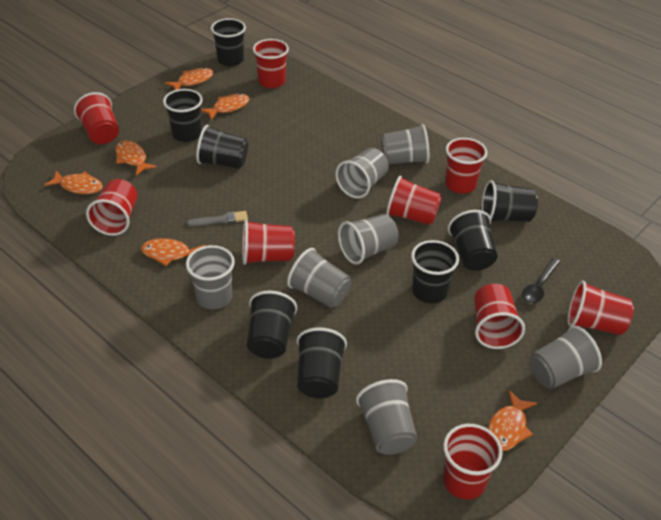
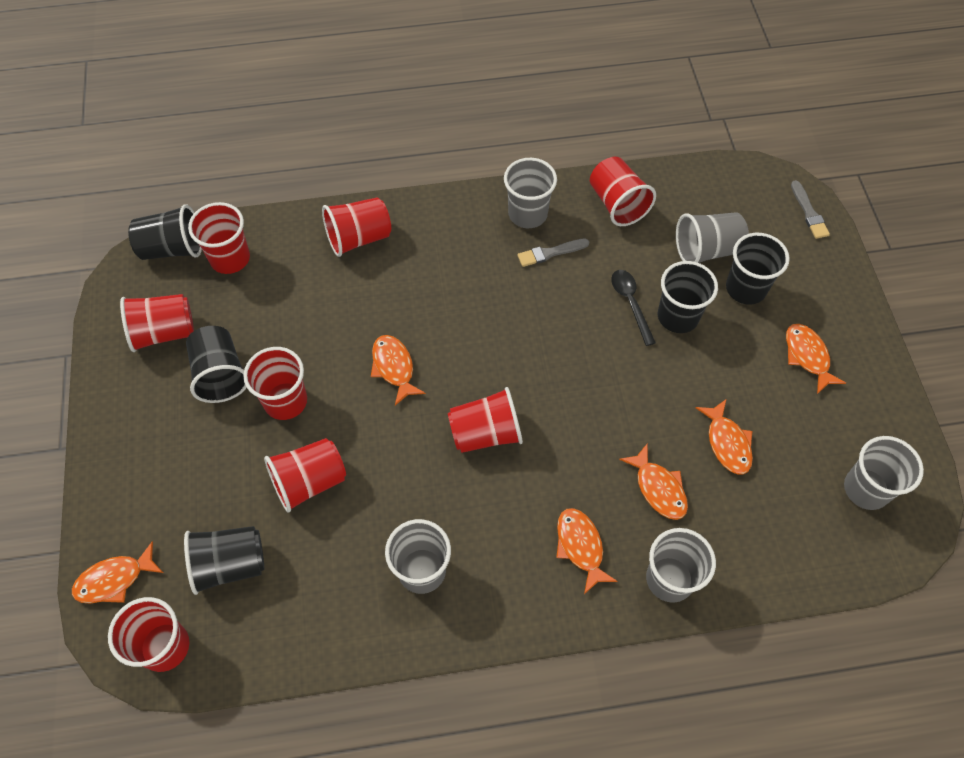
black cup: 8 -> 5
grey brush: 1 -> 2
grey cup: 7 -> 5
red cup: 9 -> 8

